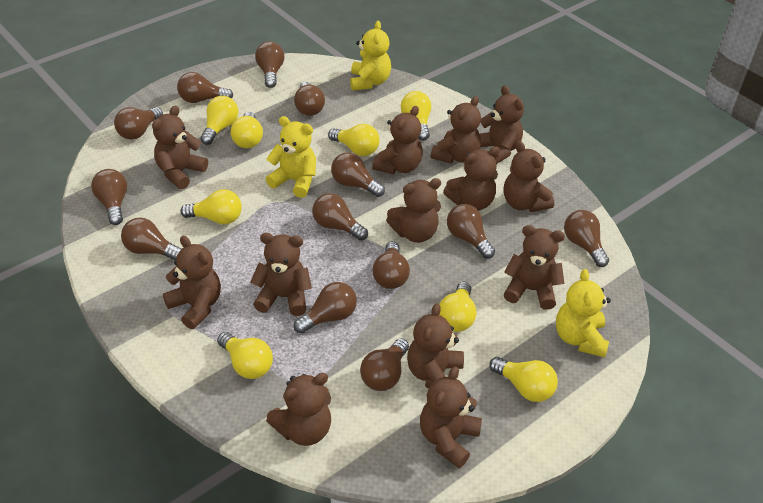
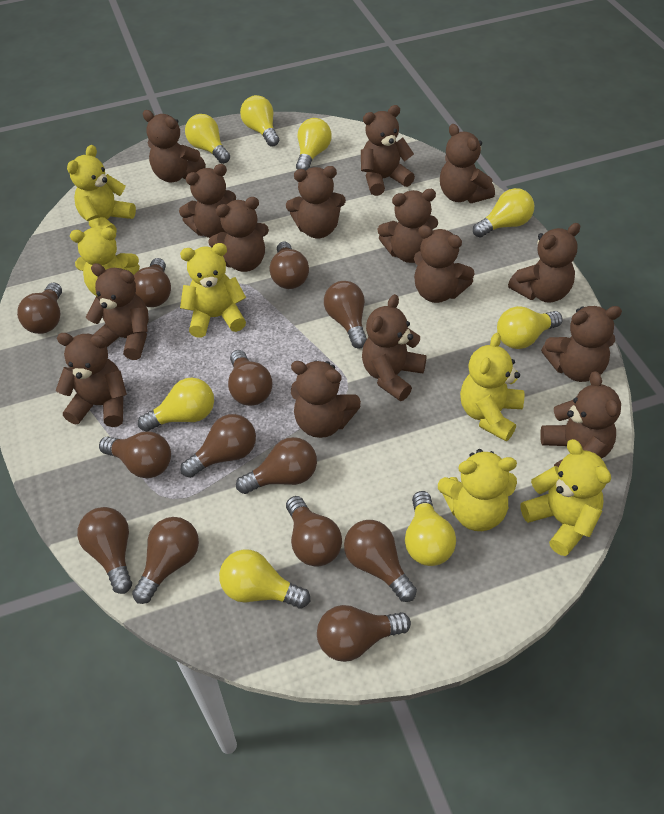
brown teddy bear: 13 -> 15
yellow teddy bear: 3 -> 6

